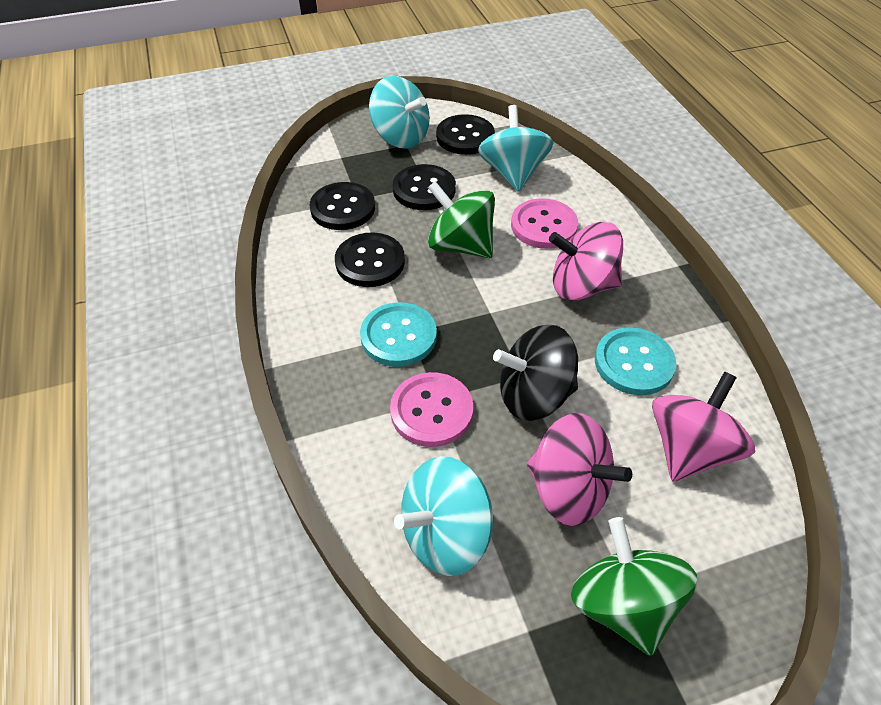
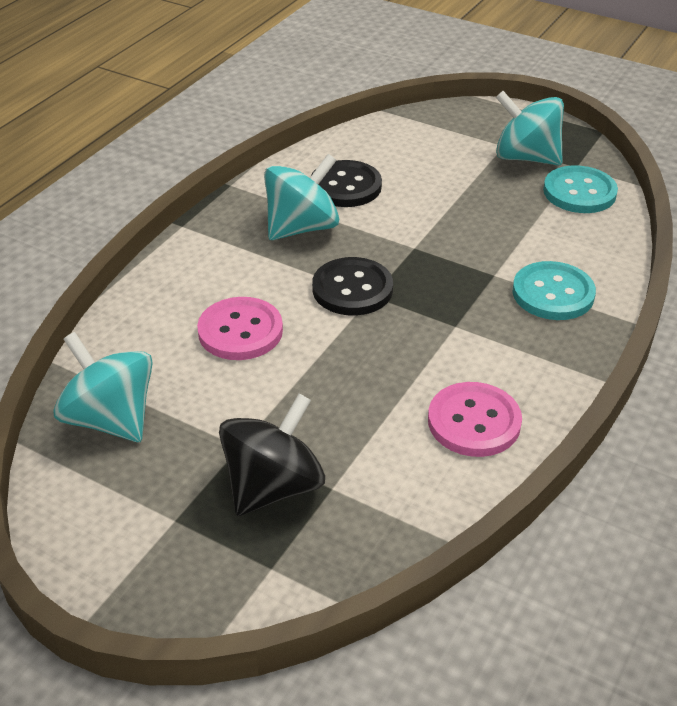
black button: 4 -> 2
green spinning top: 2 -> 0
pink spinning top: 3 -> 0

